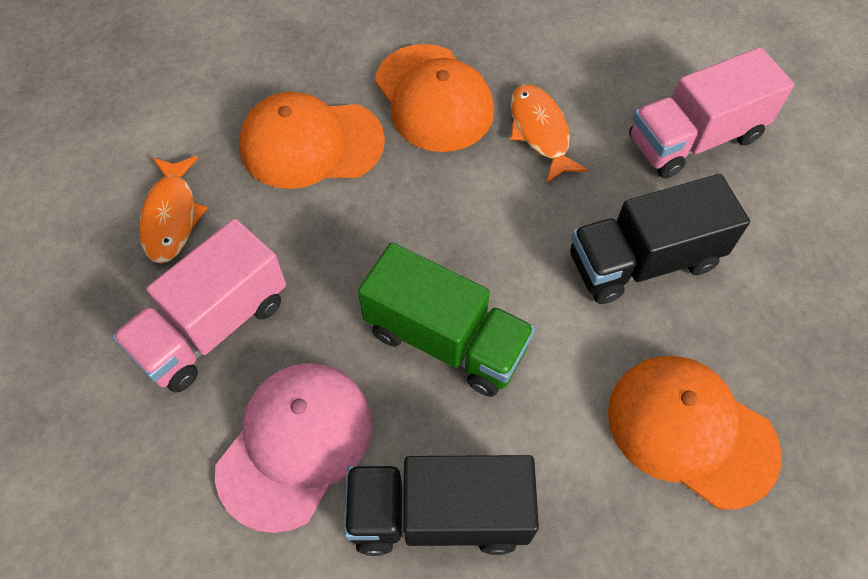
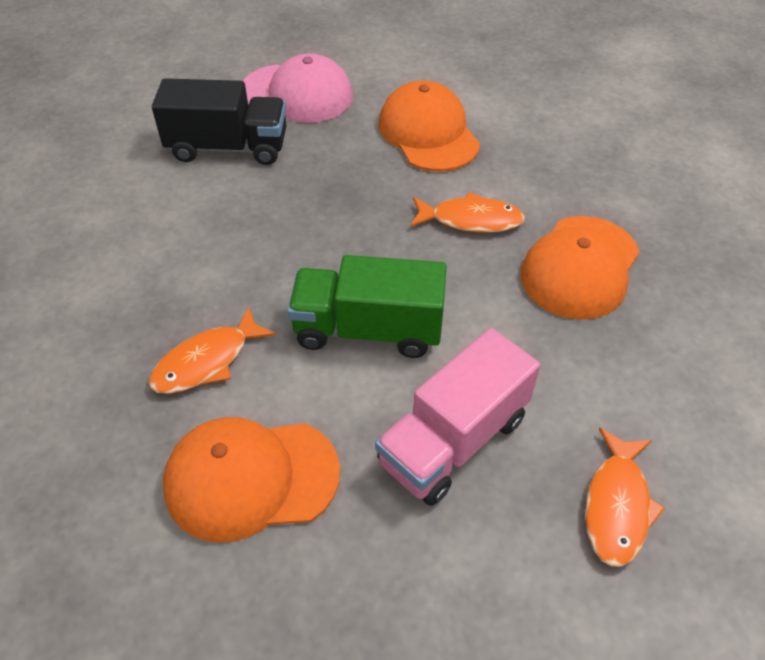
black truck: 2 -> 1
orange fish: 2 -> 3
pink truck: 2 -> 1

